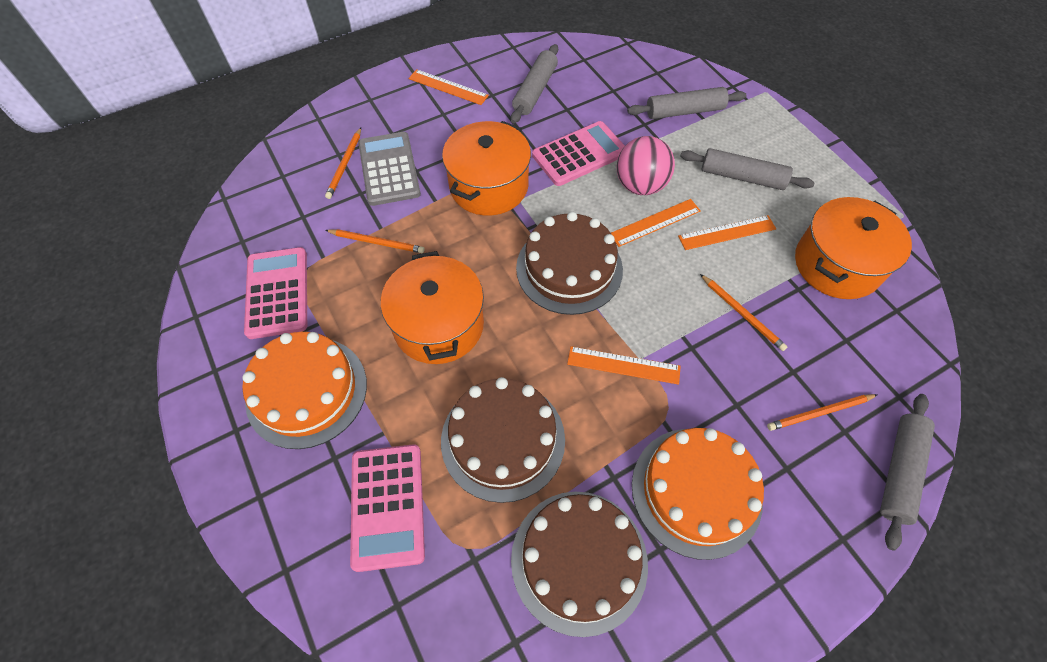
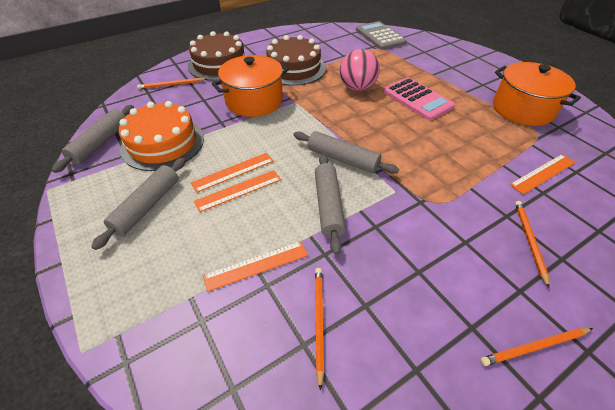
brown cake: 3 -> 2
orange cake: 2 -> 1
orange pot: 3 -> 2
pink calculator: 3 -> 1

